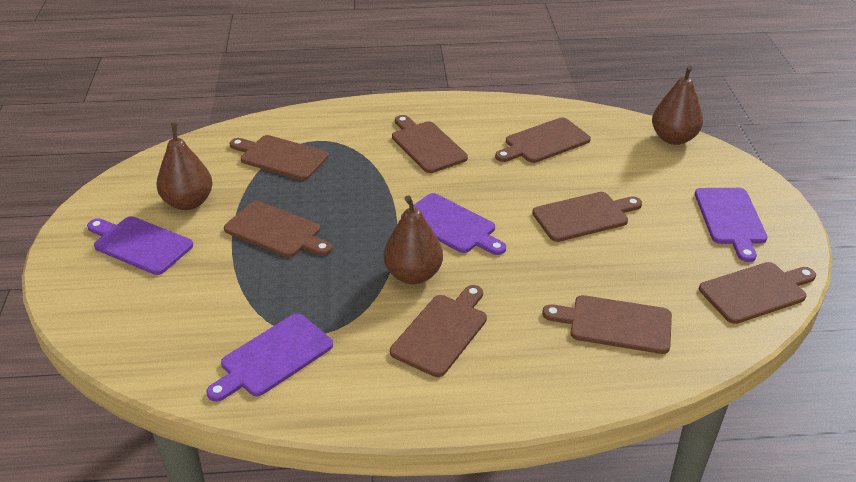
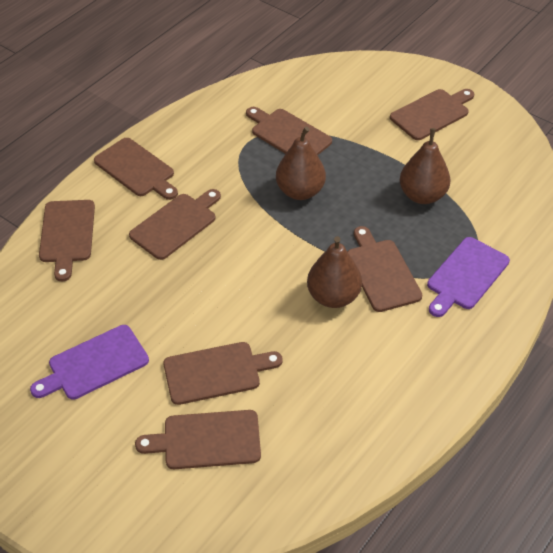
purple cutting board: 4 -> 2

